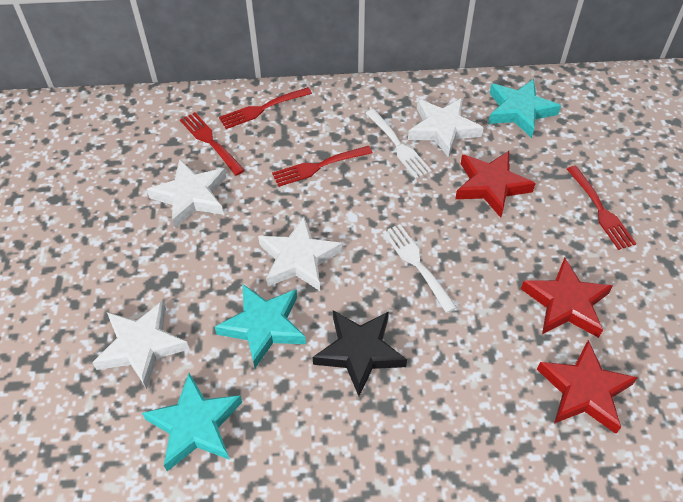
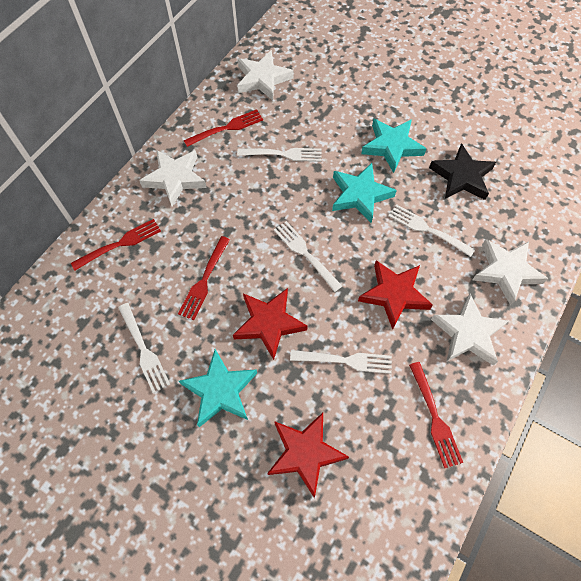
white fork: 2 -> 5

